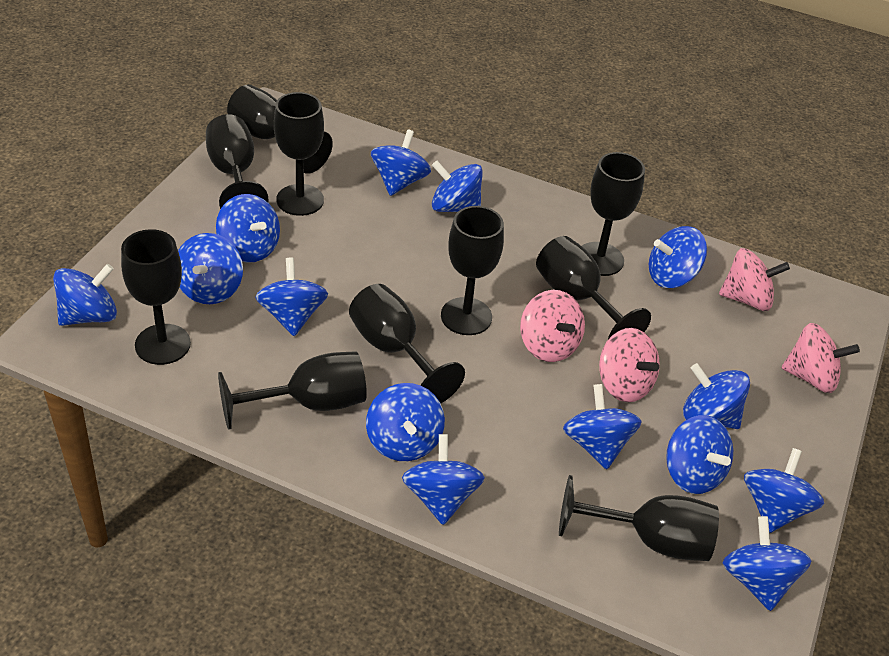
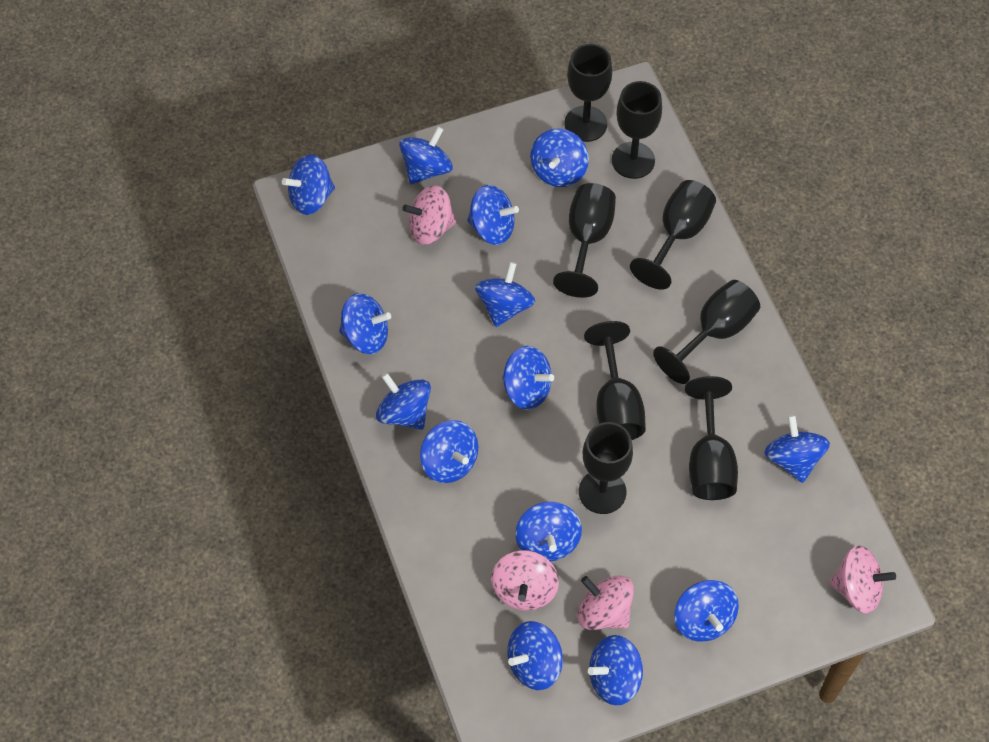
black goblet: 10 -> 8

